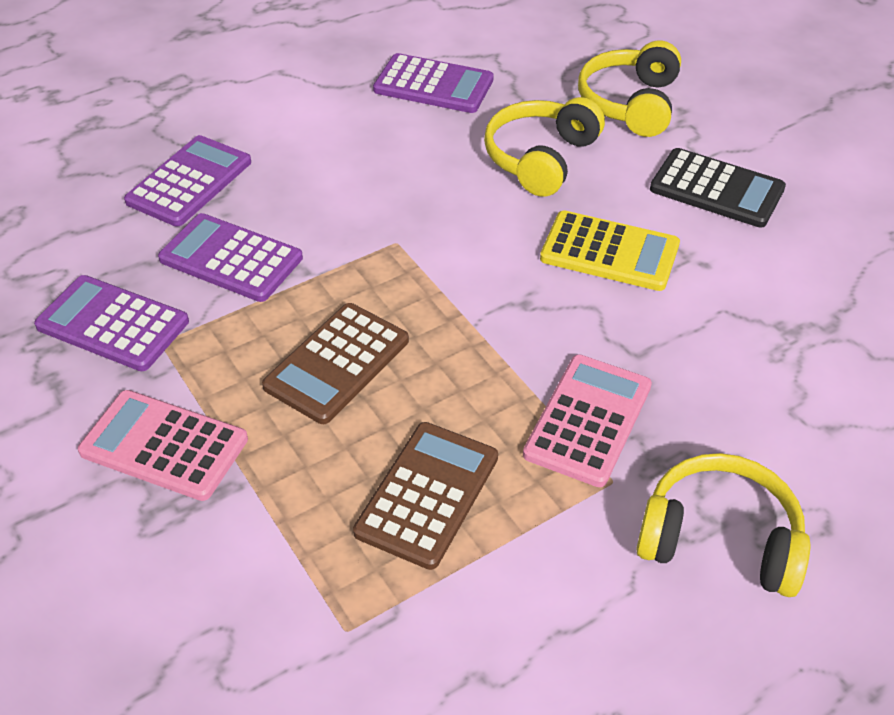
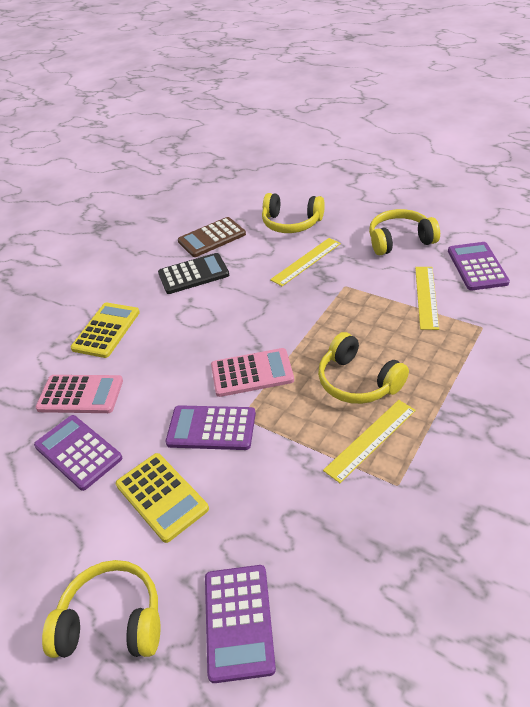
brown calculator: 2 -> 1
yellow calculator: 1 -> 2
yellow headphones: 3 -> 4
yellow ruler: 0 -> 3

